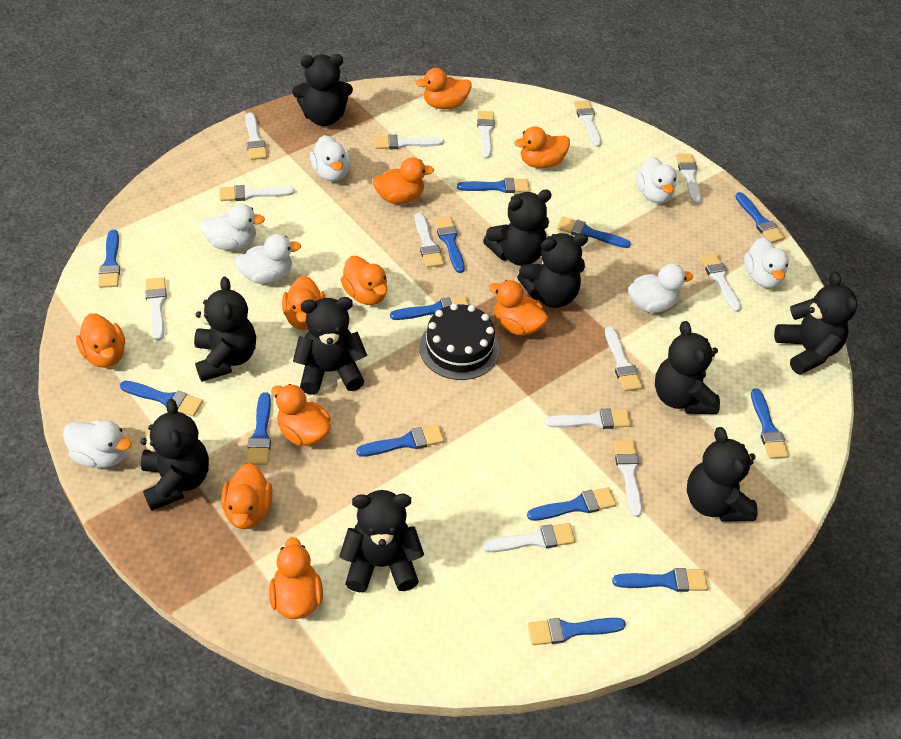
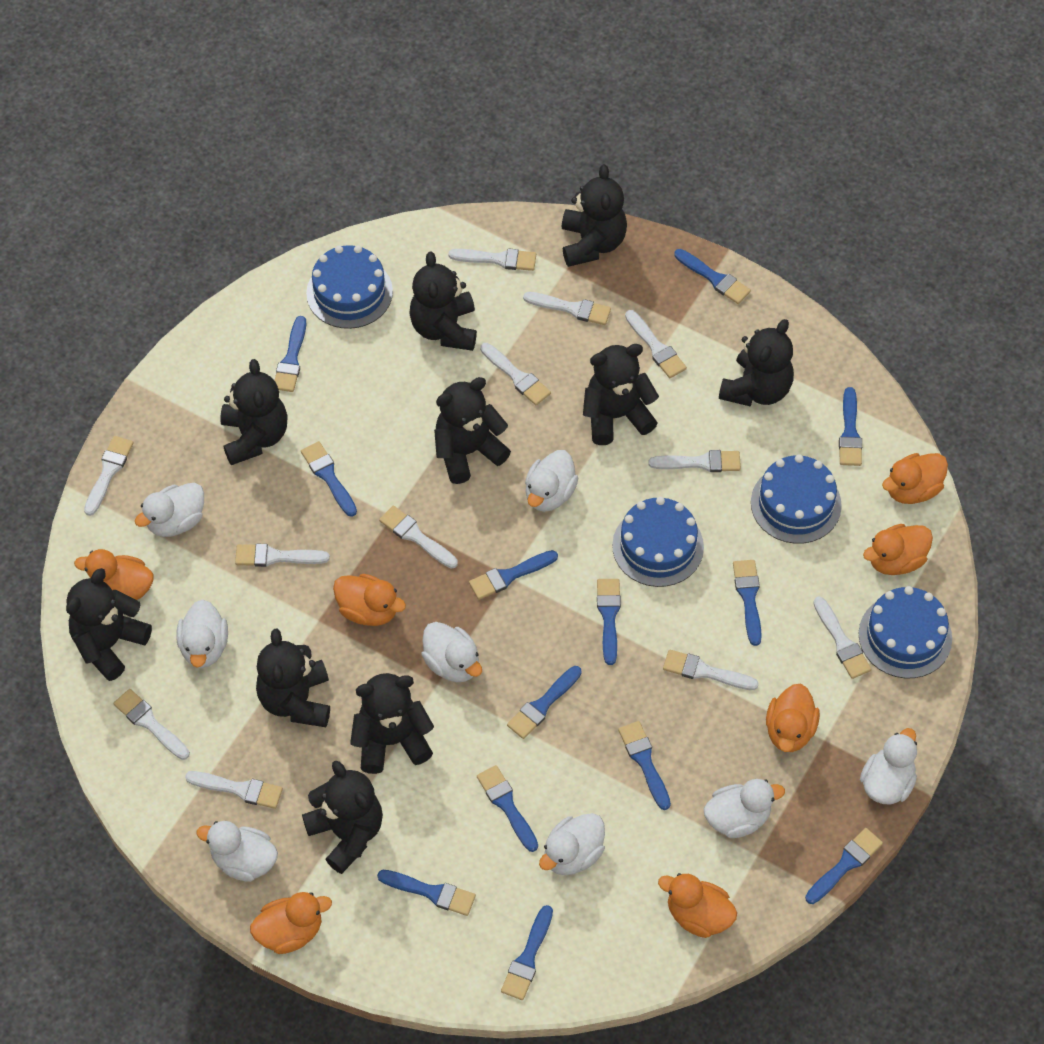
black cake: 1 -> 0
blue cake: 0 -> 4
orange duck: 10 -> 7
white brush: 13 -> 12
white duck: 7 -> 8

